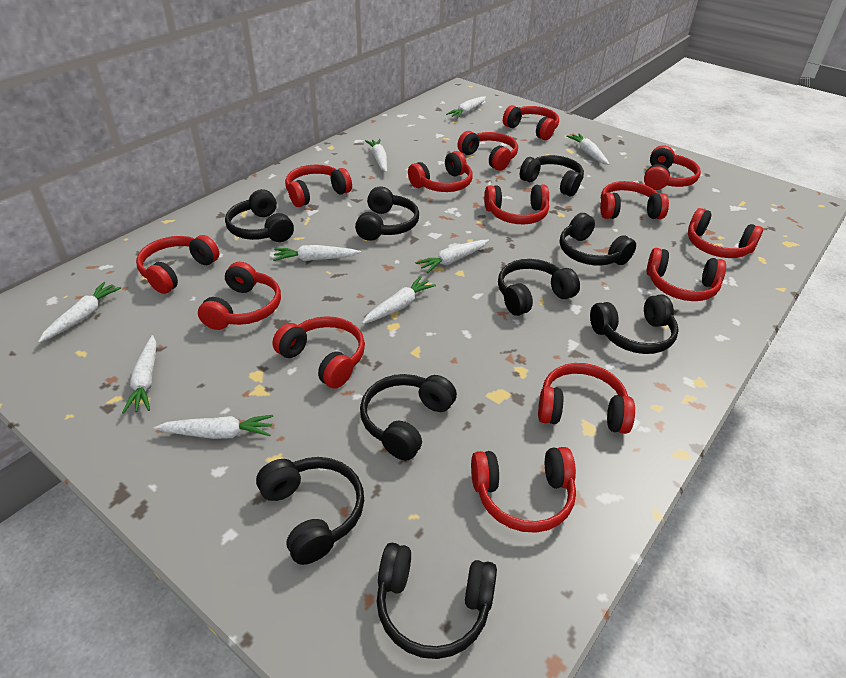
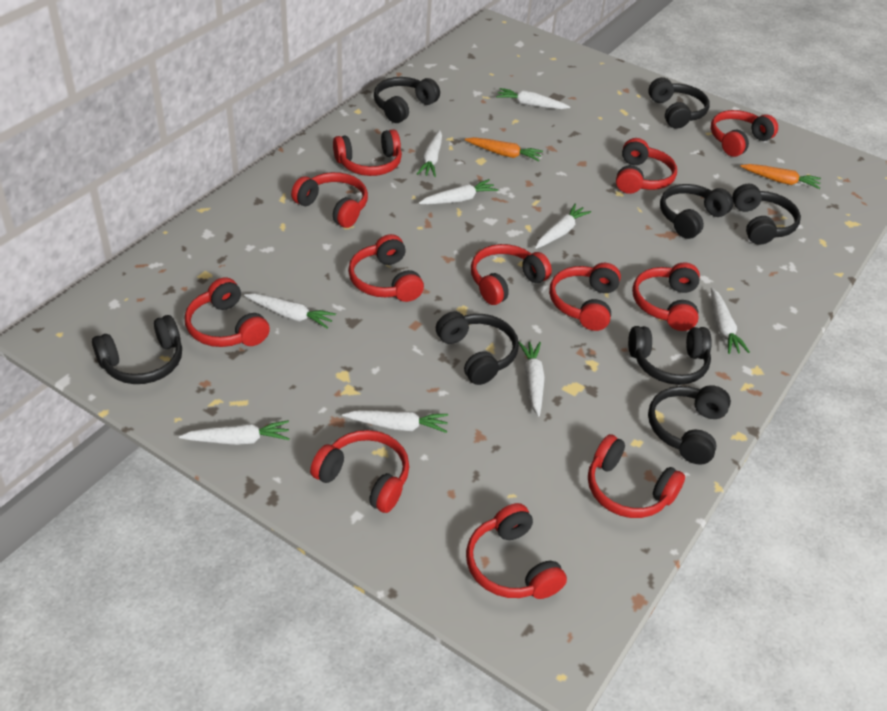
black headphones: 9 -> 8
orange carrot: 0 -> 2
red headphones: 14 -> 12

